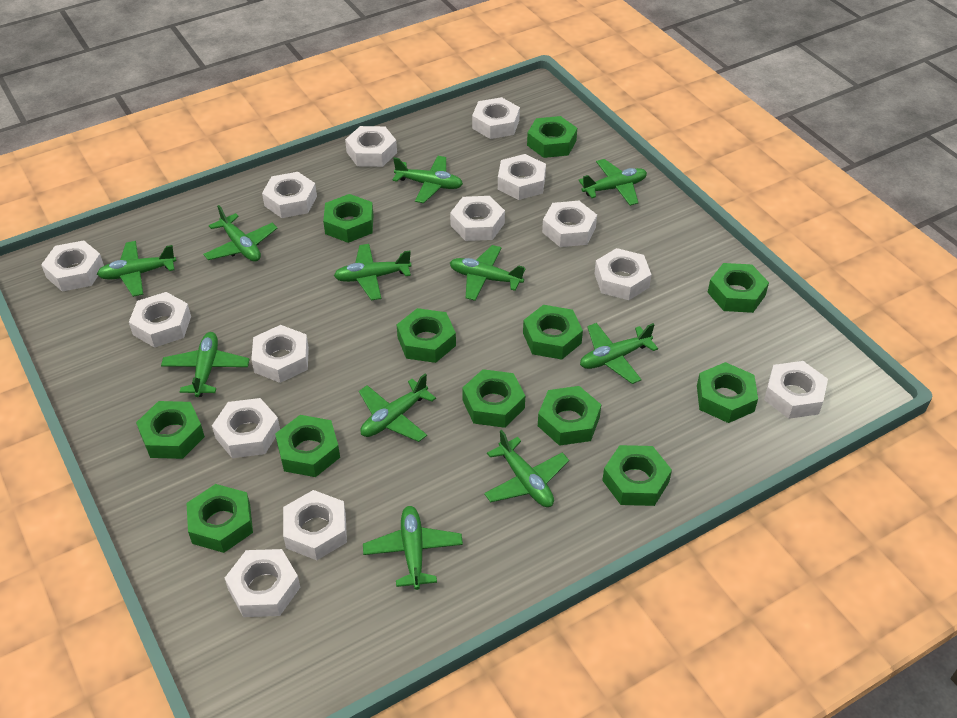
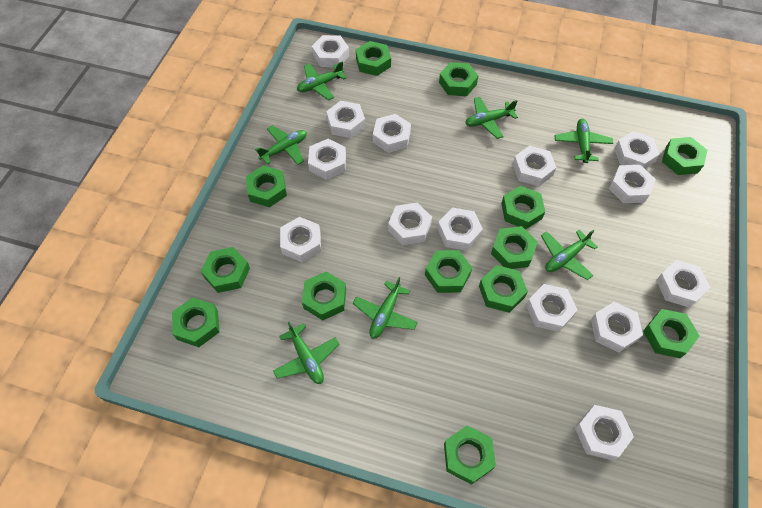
green nut: 12 -> 13
green plane: 11 -> 7

